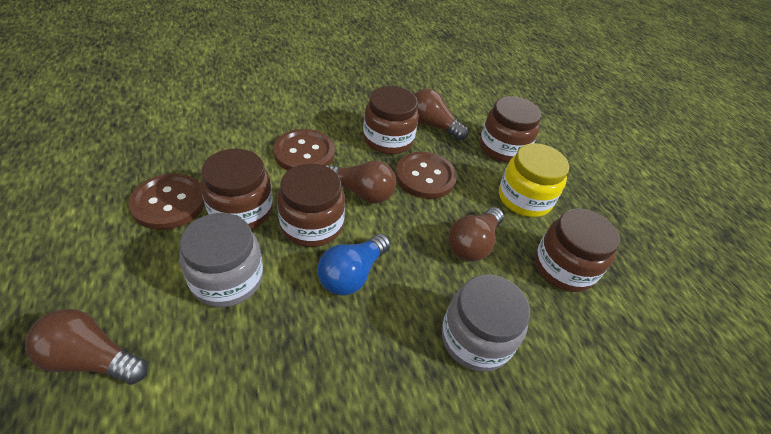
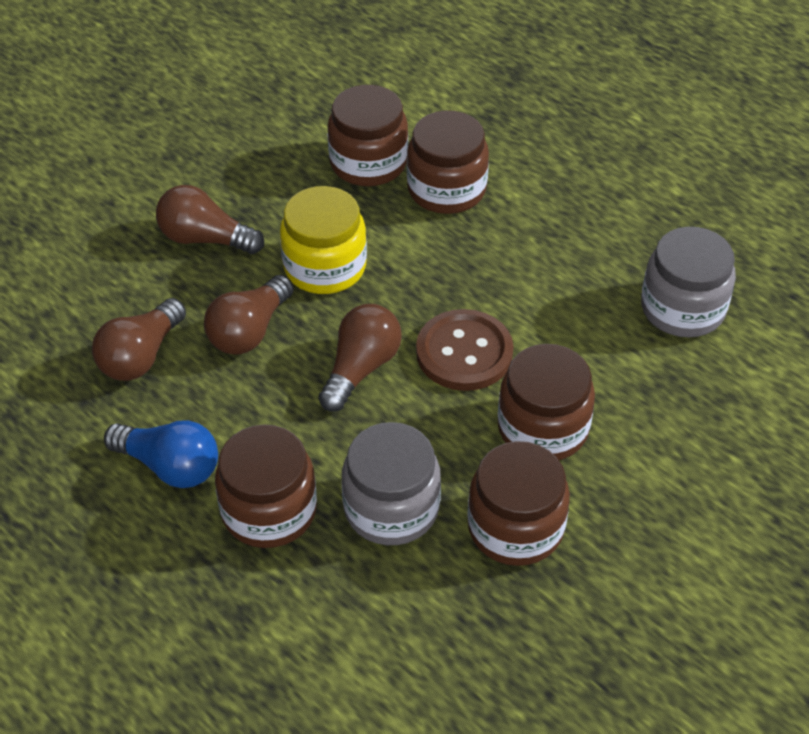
brown button: 3 -> 1

